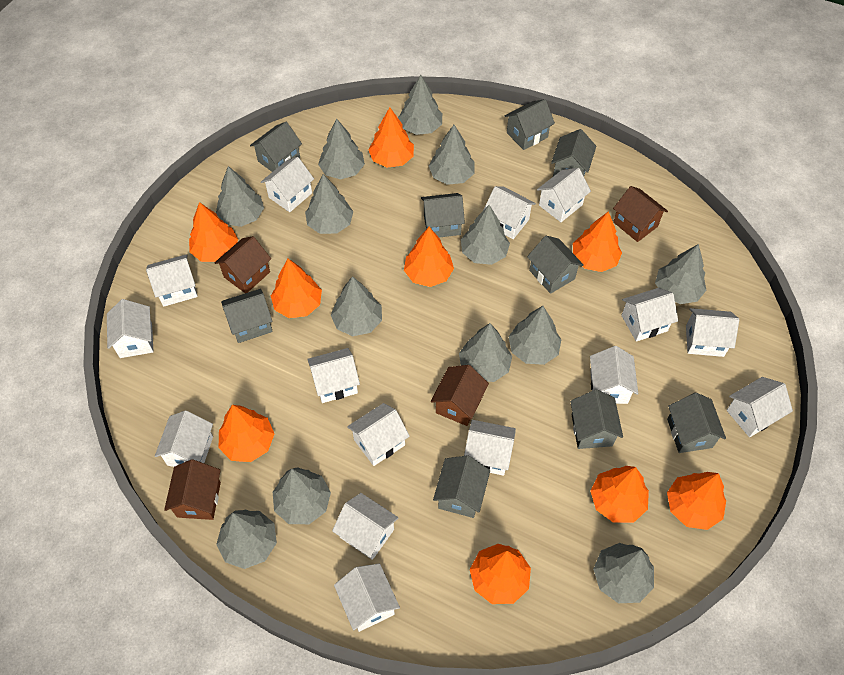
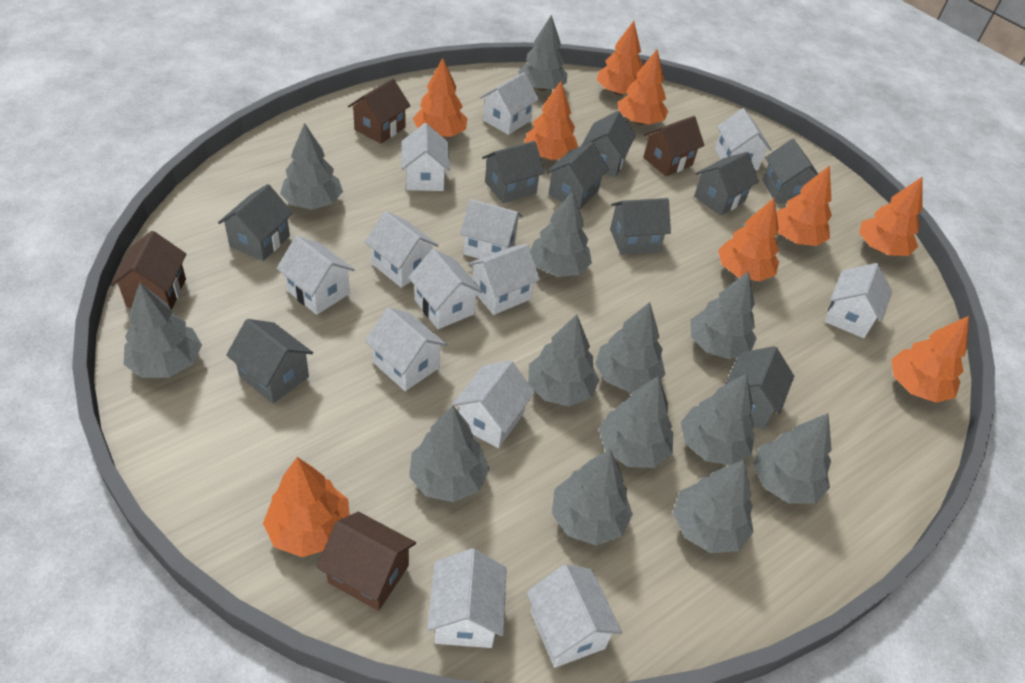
white house: 15 -> 13

